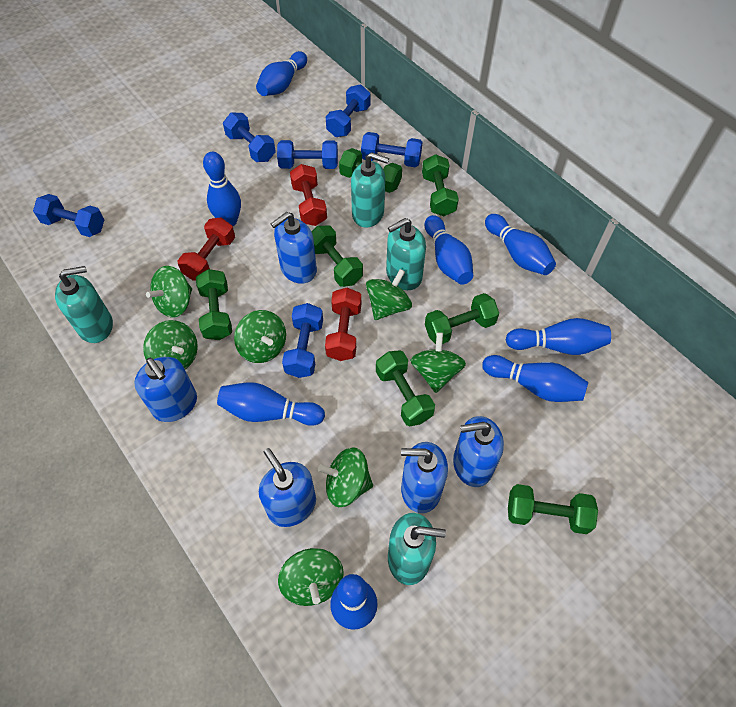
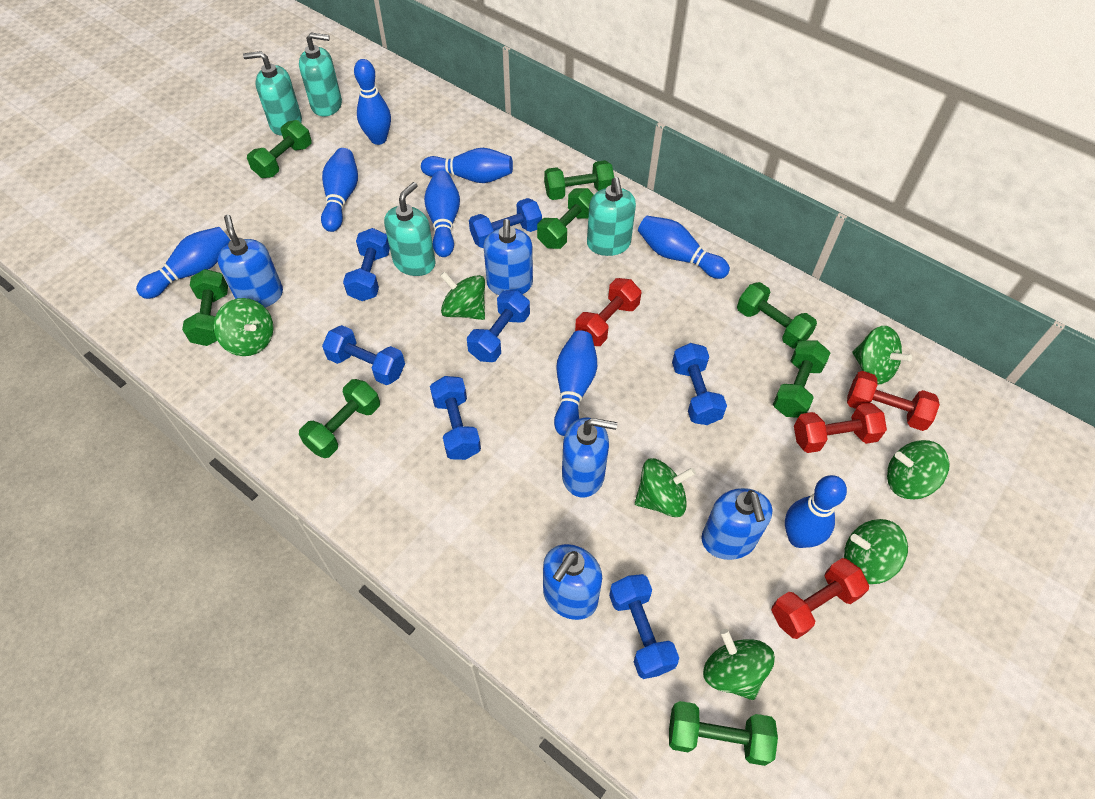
blue dumbbell: 6 -> 7
green dumbbell: 7 -> 8
red dumbbell: 3 -> 4

